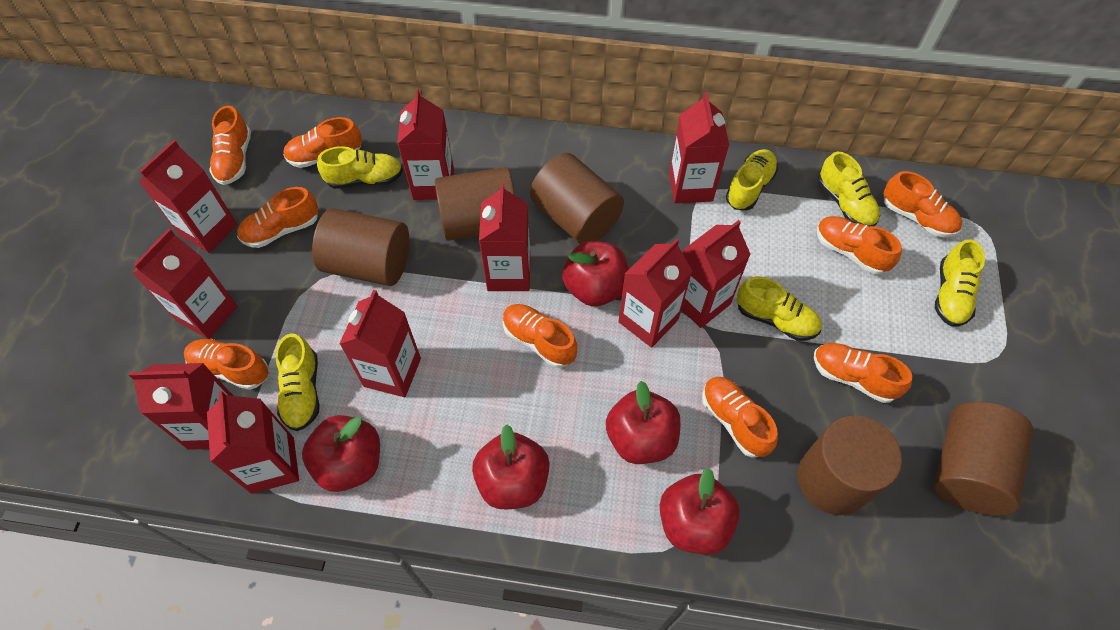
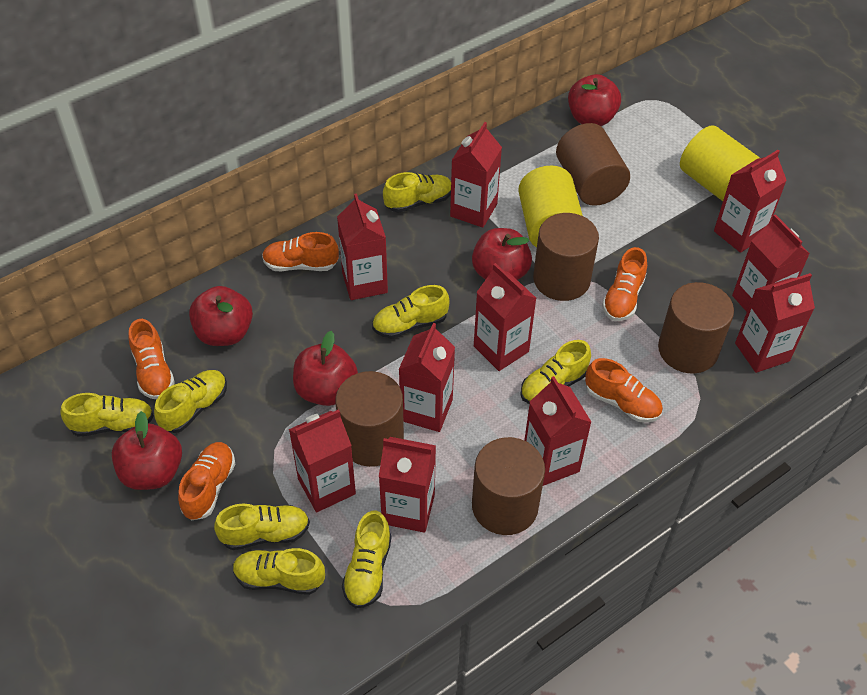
orange shoe: 9 -> 5
yellow cylinder: 0 -> 2
yellow shoe: 6 -> 8

